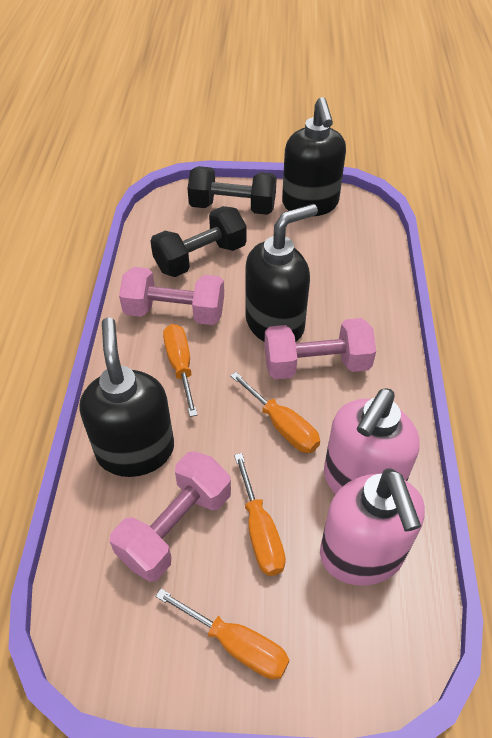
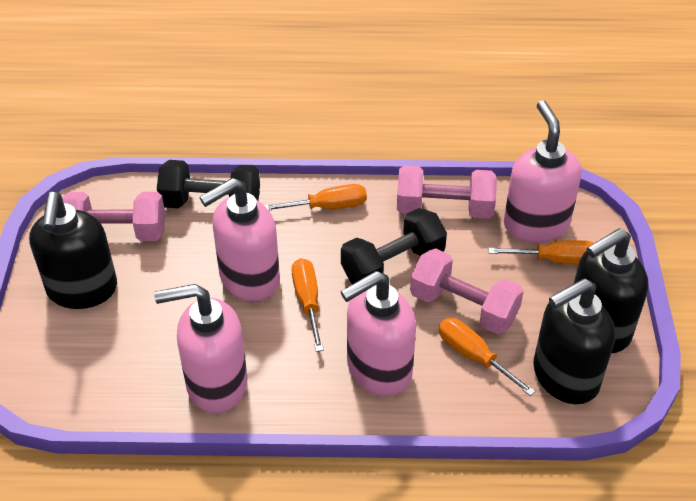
pink soap dispenser: 2 -> 4

